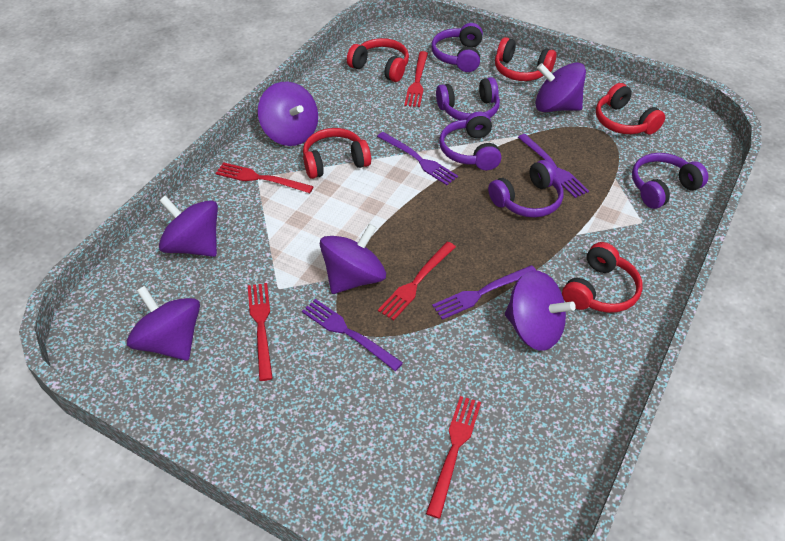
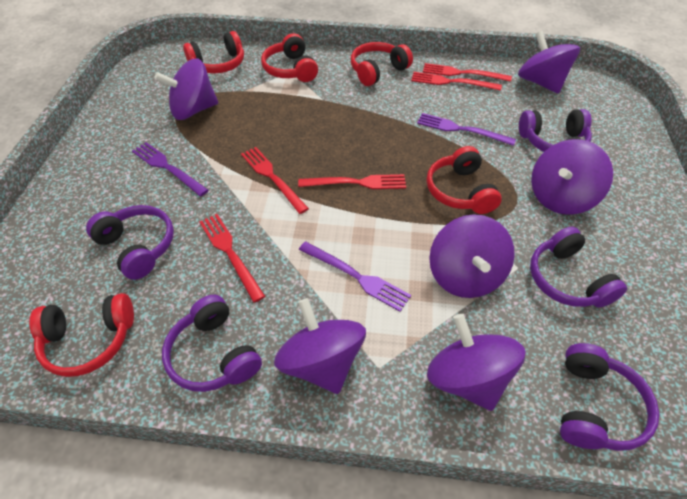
purple fork: 4 -> 3

